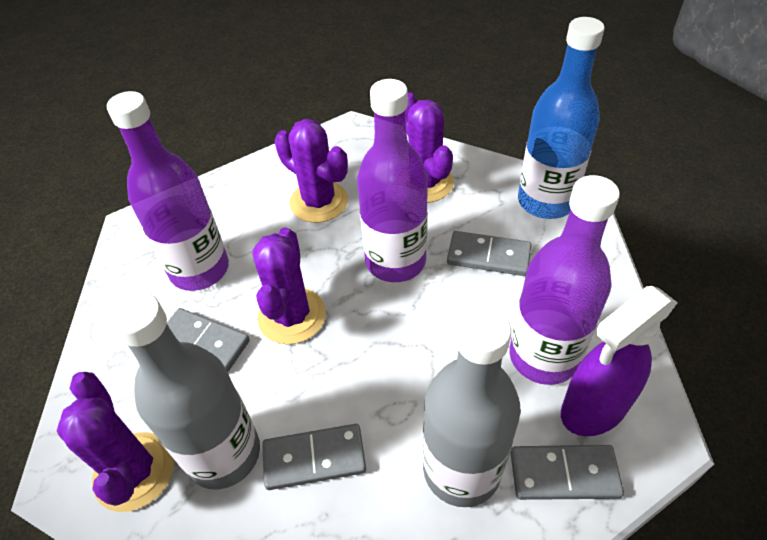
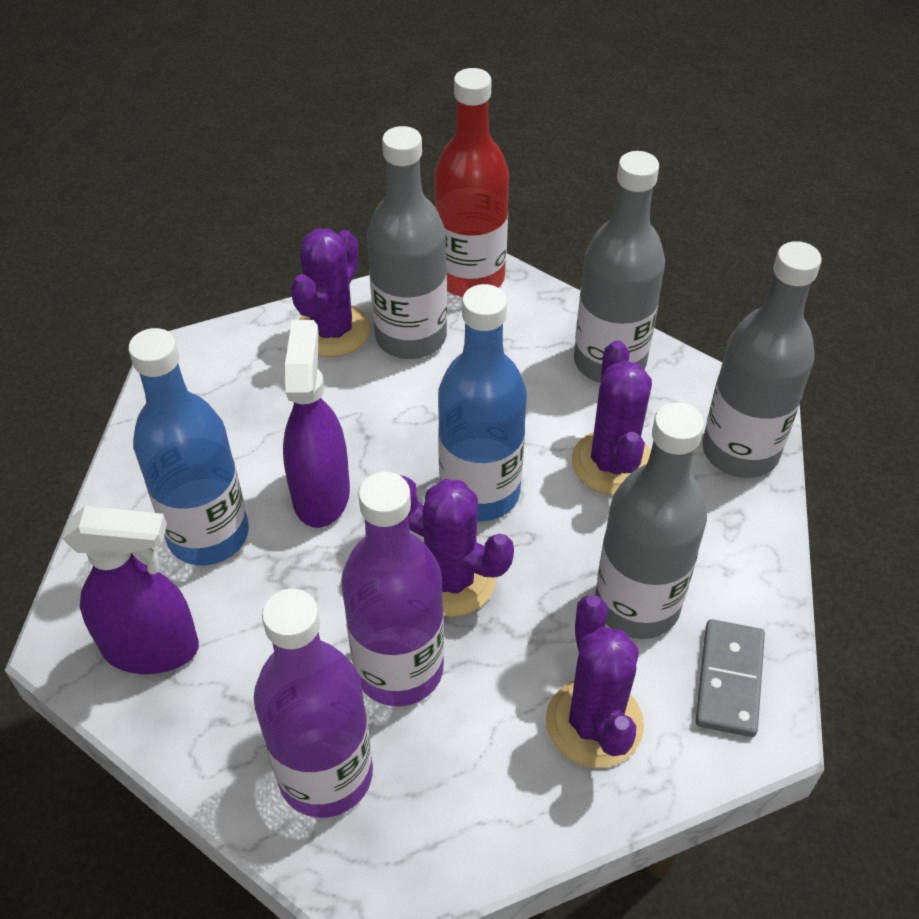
blue bottle: 1 -> 2
grey bottle: 2 -> 4
grey domino: 4 -> 1
purple bottle: 3 -> 2
purple spray bottle: 1 -> 2
red bottle: 0 -> 1

